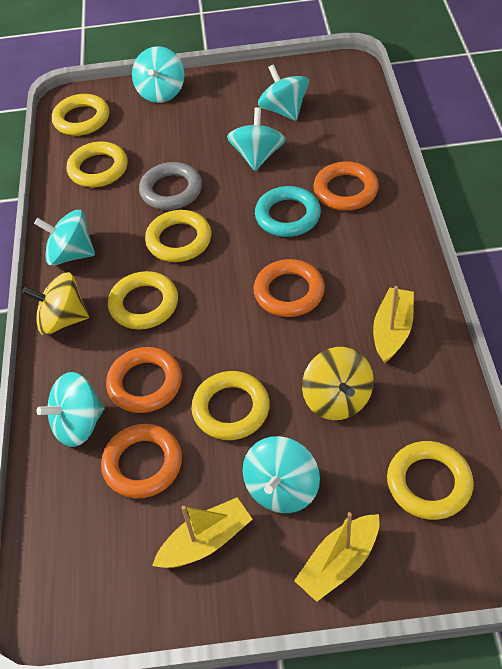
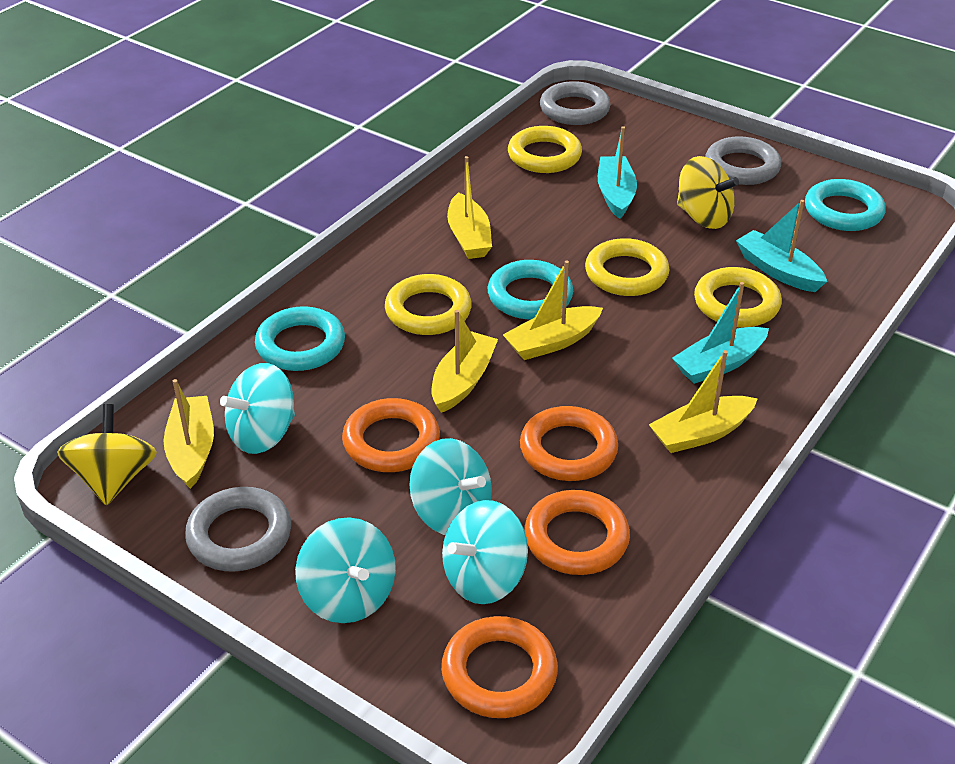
grey ring: 1 -> 3
turquoise boat: 0 -> 3
turquoise ring: 1 -> 3
turquoise spinning top: 6 -> 4
yellow boat: 3 -> 5
yellow ring: 6 -> 4

